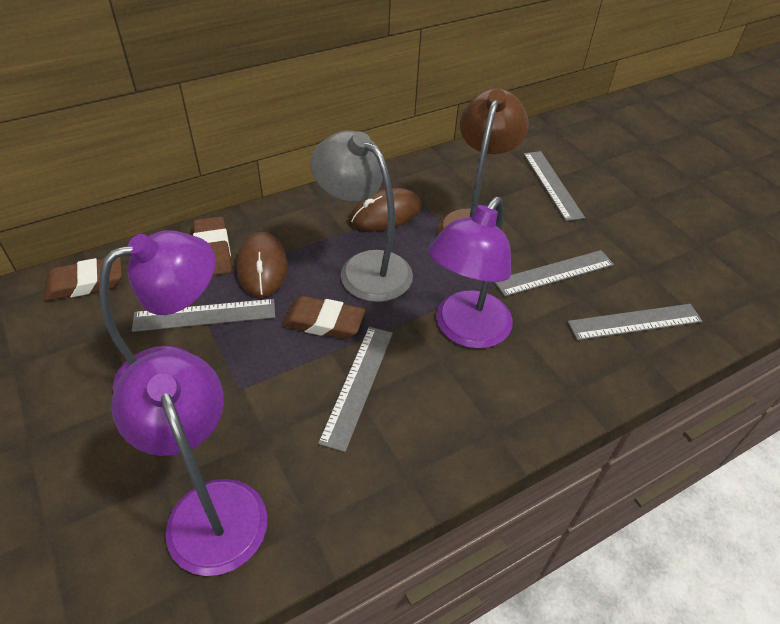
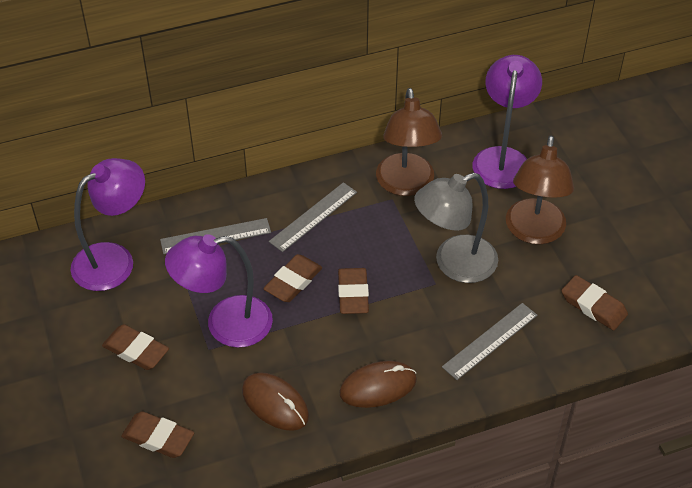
brown eraser: 3 -> 5
brown lamp: 1 -> 2
grey ruler: 5 -> 3

